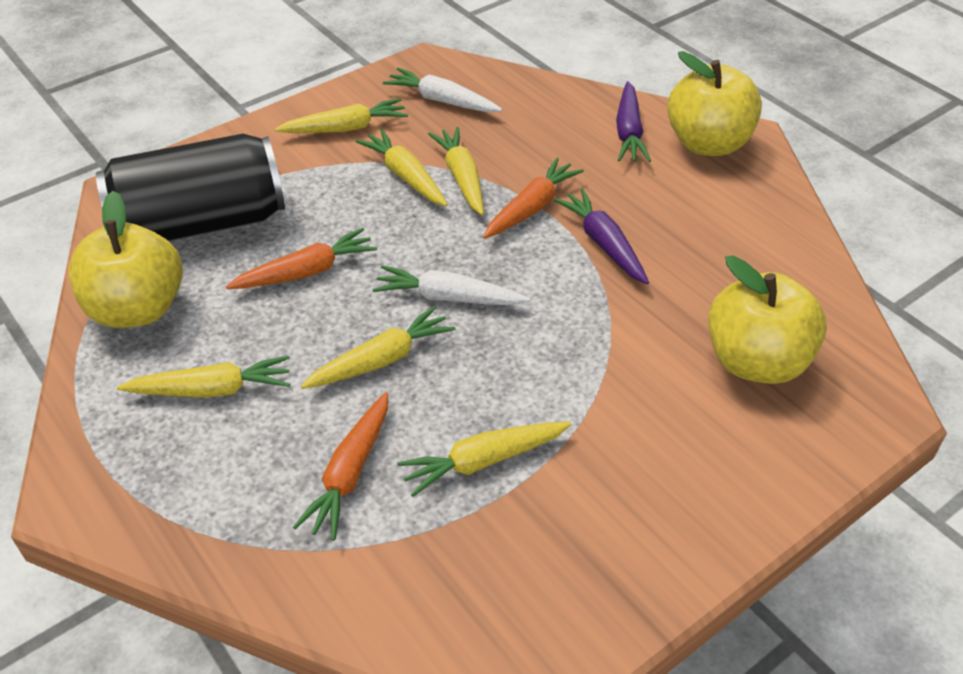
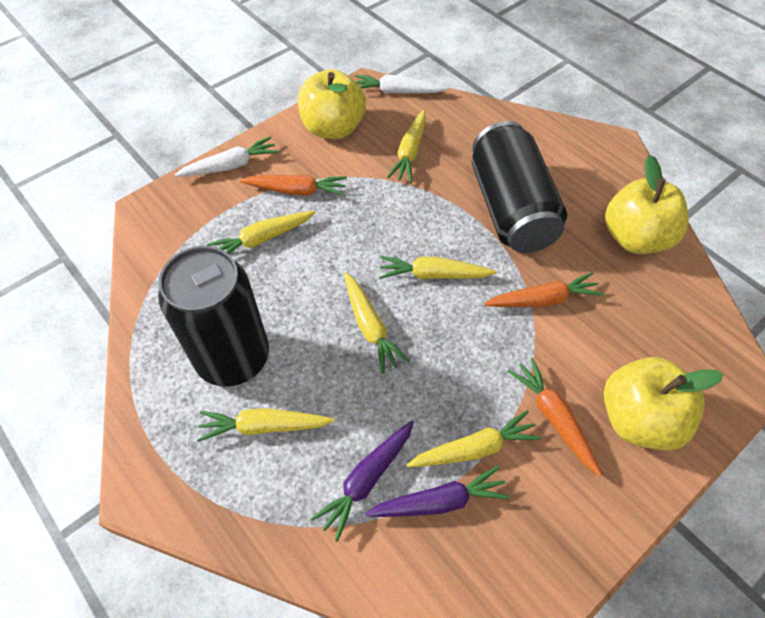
black can: 1 -> 2

